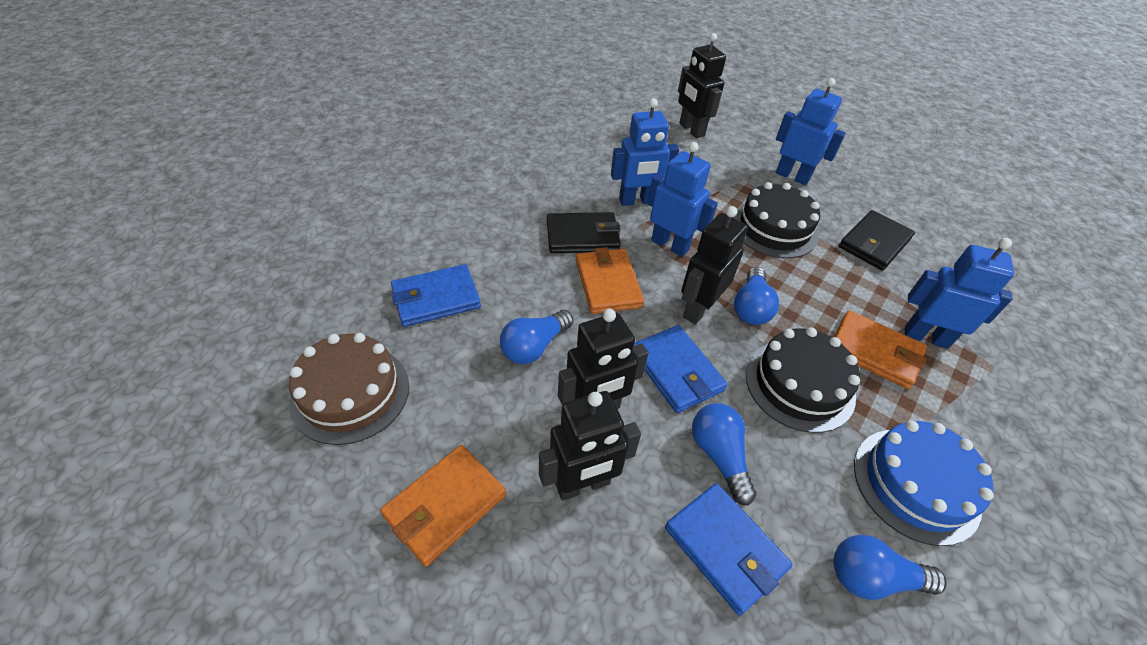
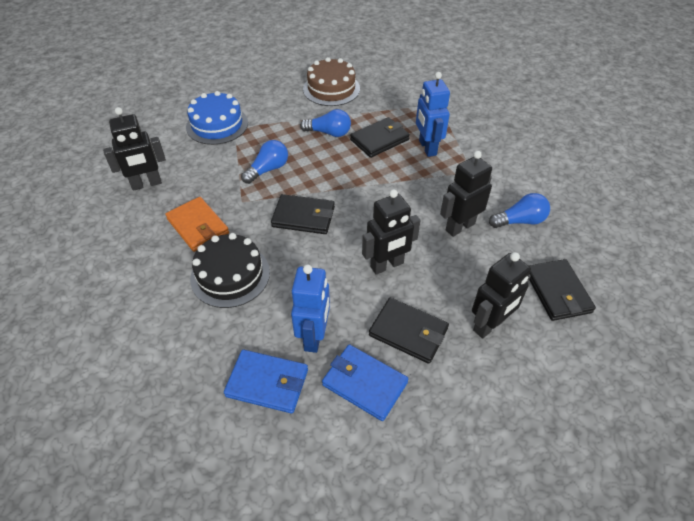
black cake: 2 -> 1
black wallet: 2 -> 4
blue light bulb: 4 -> 3
blue robot: 4 -> 2
blue wallet: 3 -> 2
orange wallet: 3 -> 1

